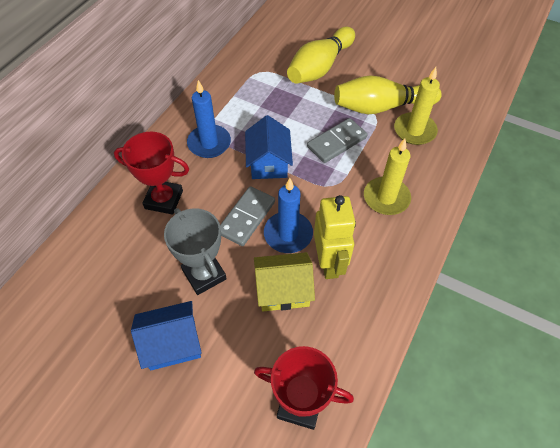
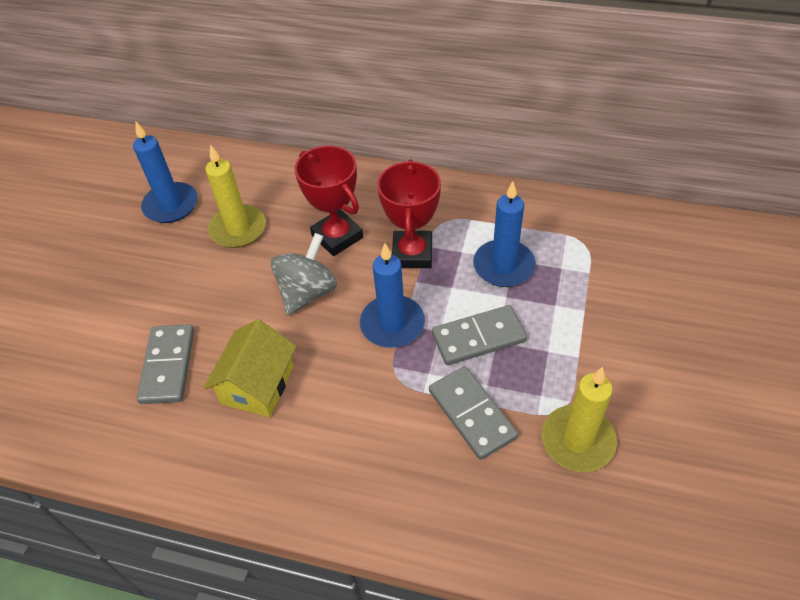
blue candle: 2 -> 3
blue house: 2 -> 0
grey domino: 2 -> 3
grey spinning top: 0 -> 1
grey trophy: 1 -> 0
yellow bowling pin: 2 -> 0
yellow robot: 1 -> 0

